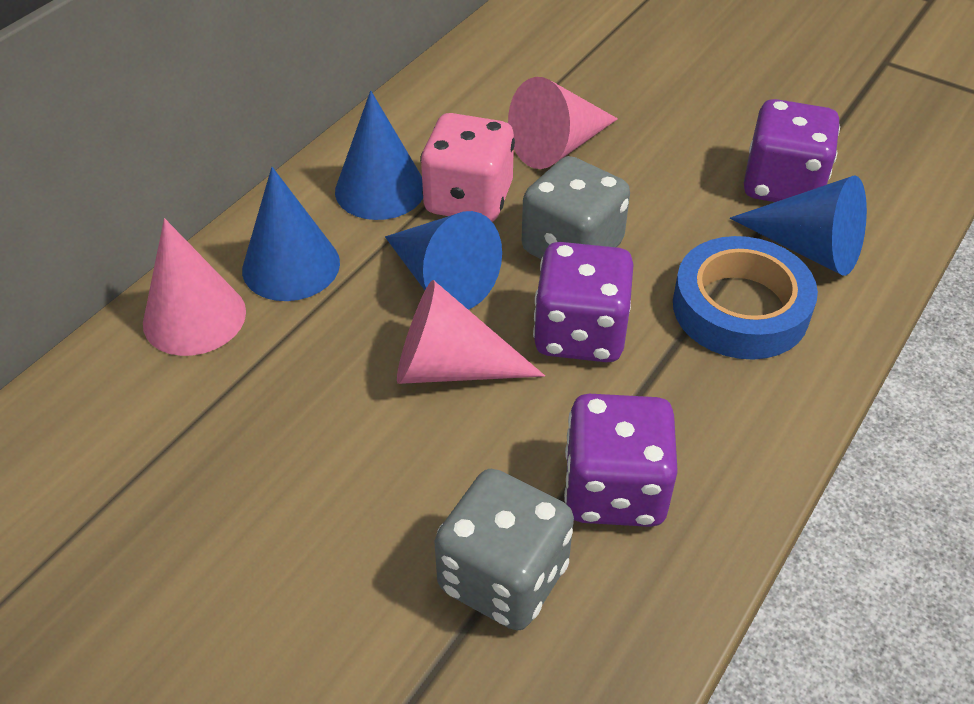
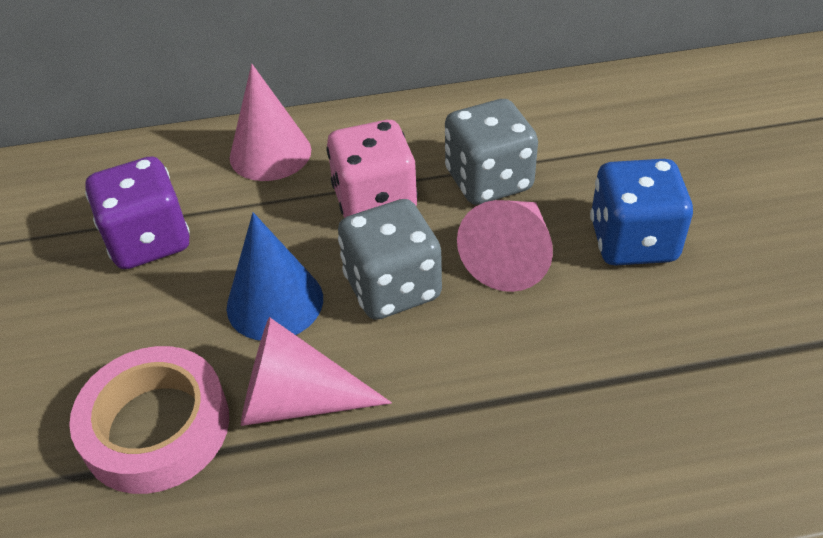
blue cone: 4 -> 1
blue dice: 0 -> 1
blue tape: 1 -> 0
pink tape: 0 -> 1
purple dice: 3 -> 1

